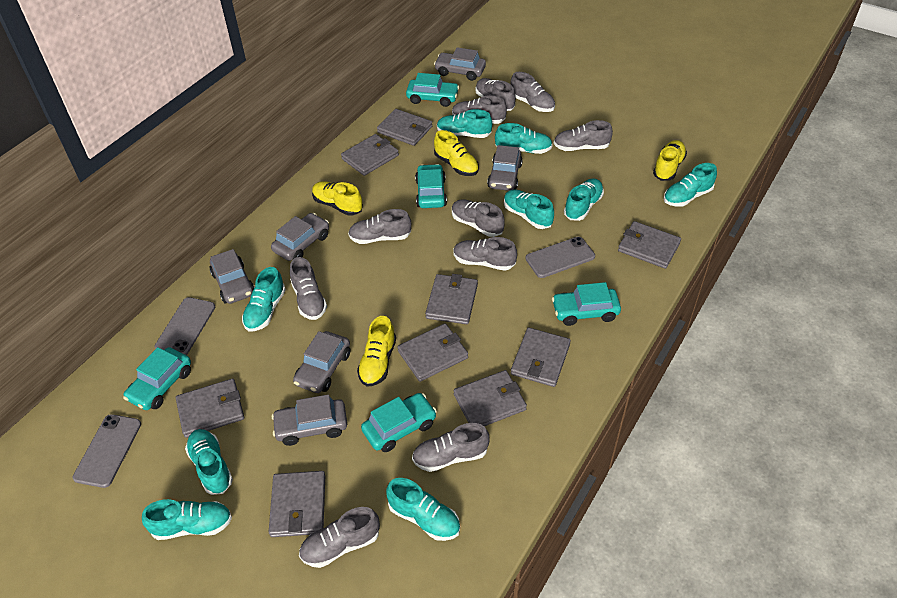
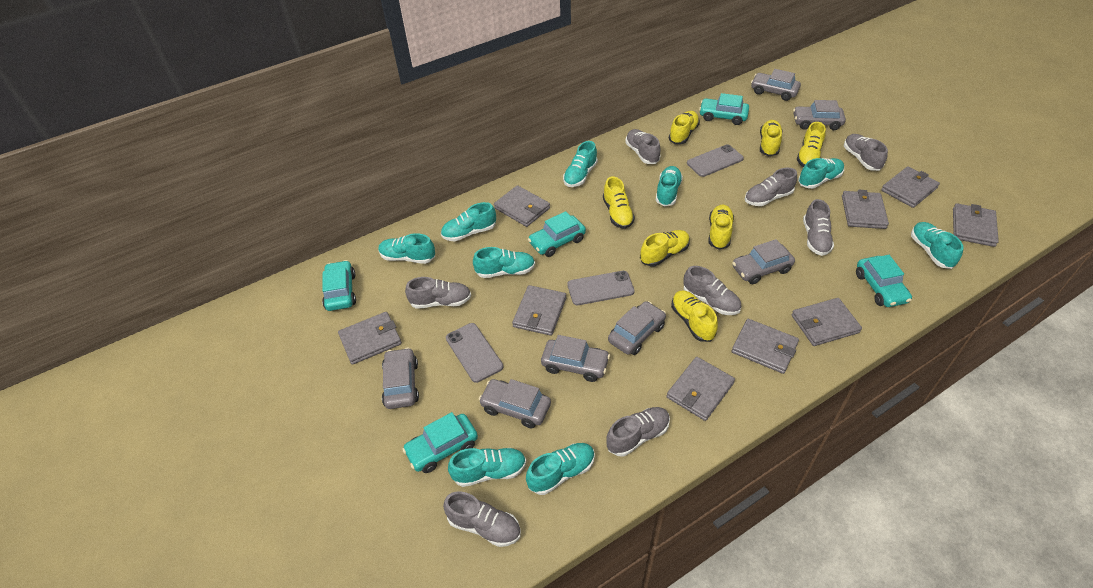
grey car: 6 -> 7
grey shoe: 10 -> 8
yellow shoe: 4 -> 7

